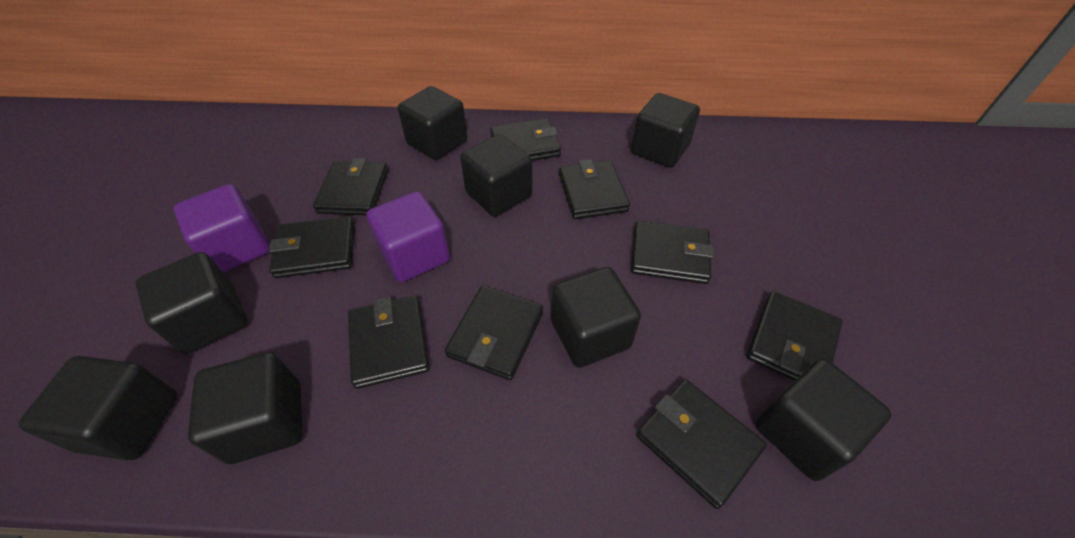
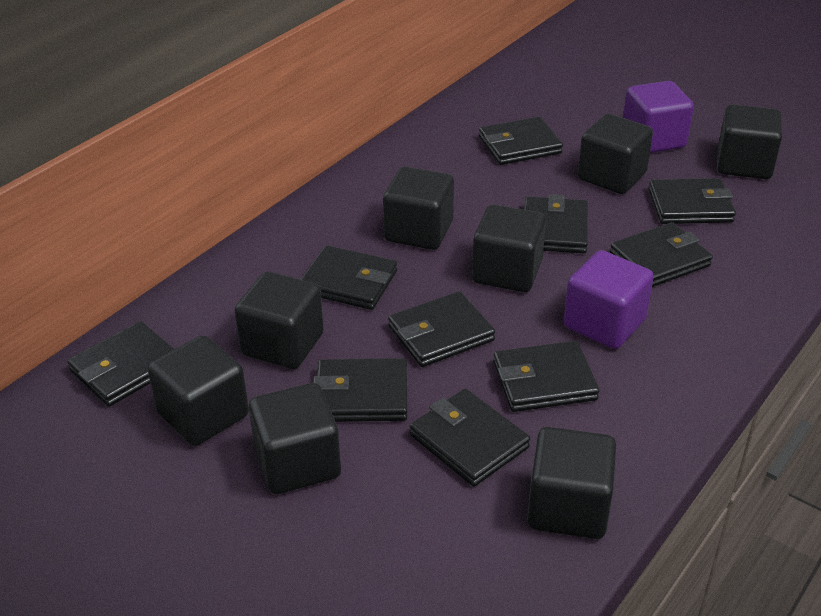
black wallet: 9 -> 10

